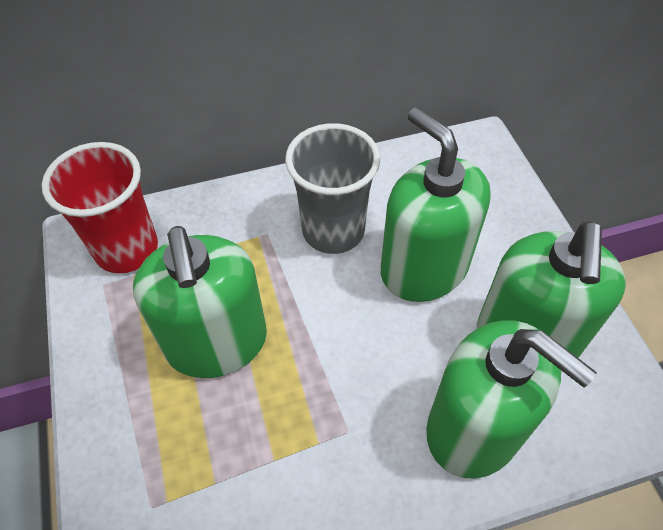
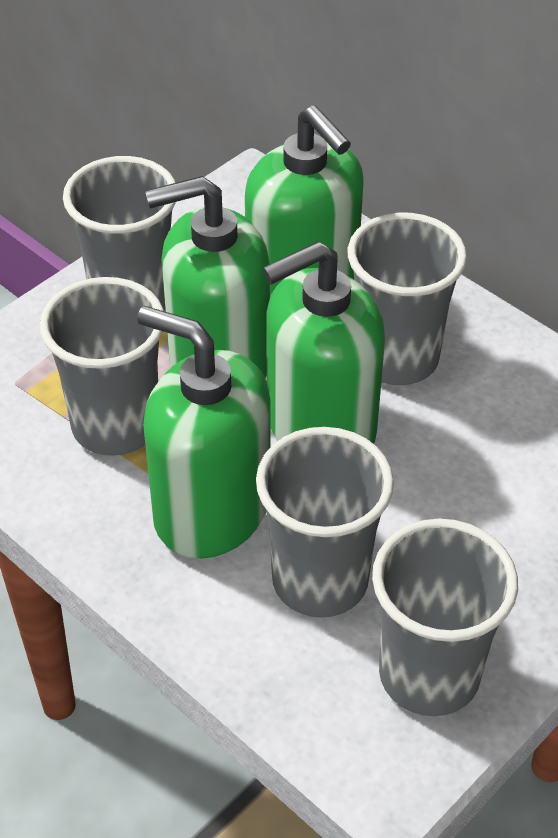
grey cup: 1 -> 5
red cup: 1 -> 0

